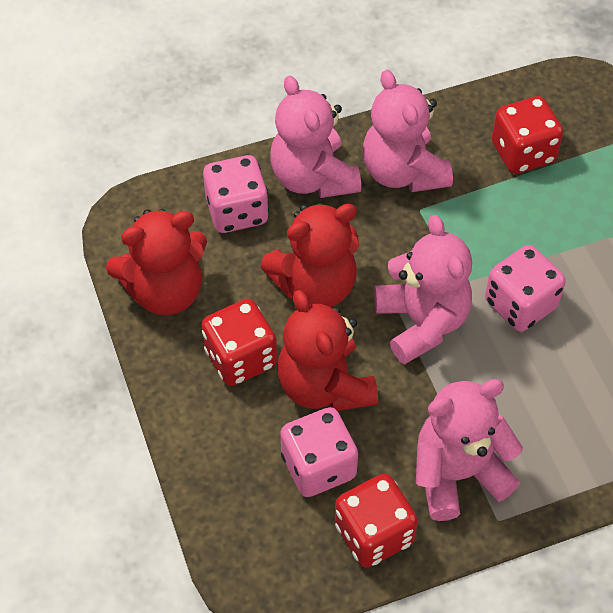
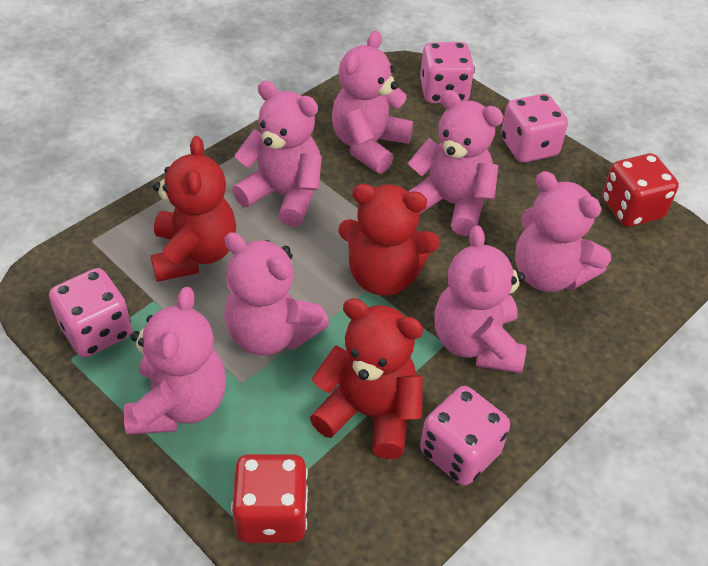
pink dice: 3 -> 4
pink teddy bear: 4 -> 7
red dice: 3 -> 2

